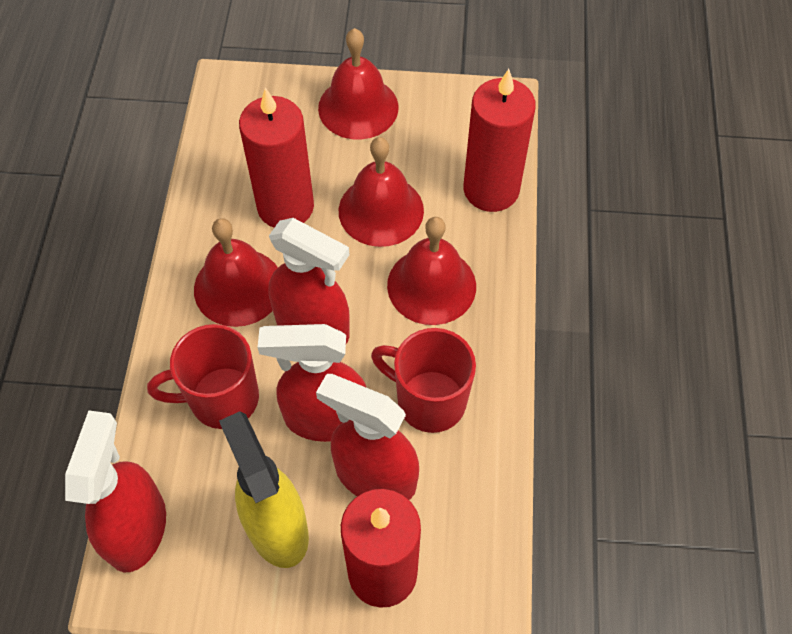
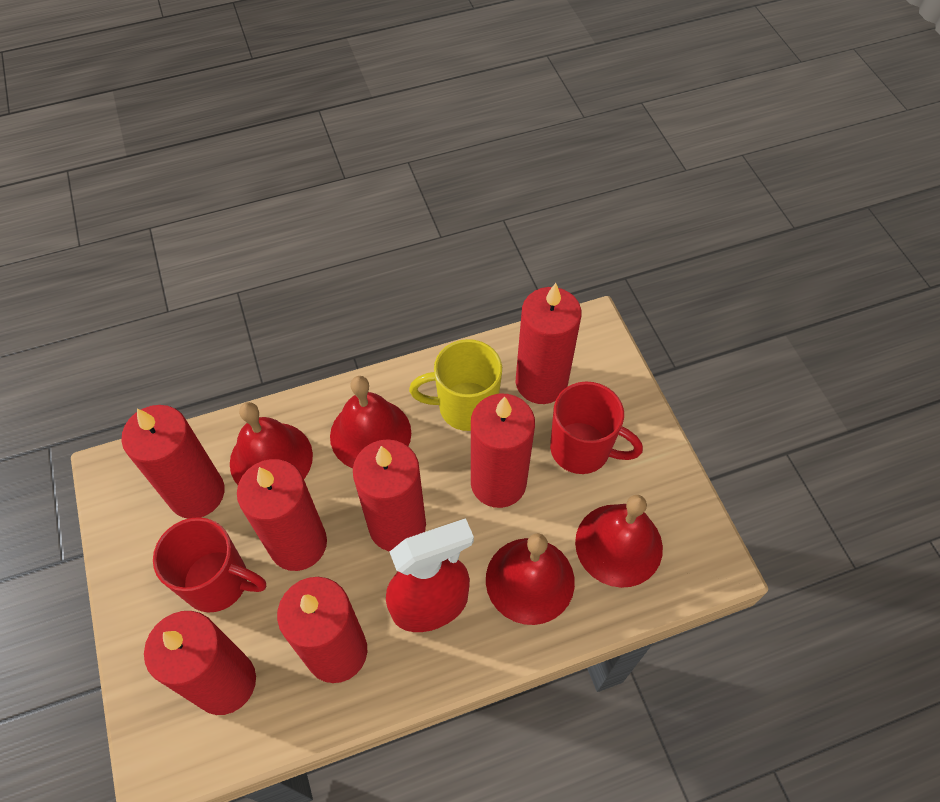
red candle: 3 -> 7
red spray bottle: 4 -> 1
yellow mug: 0 -> 1
yellow spray bottle: 1 -> 0

